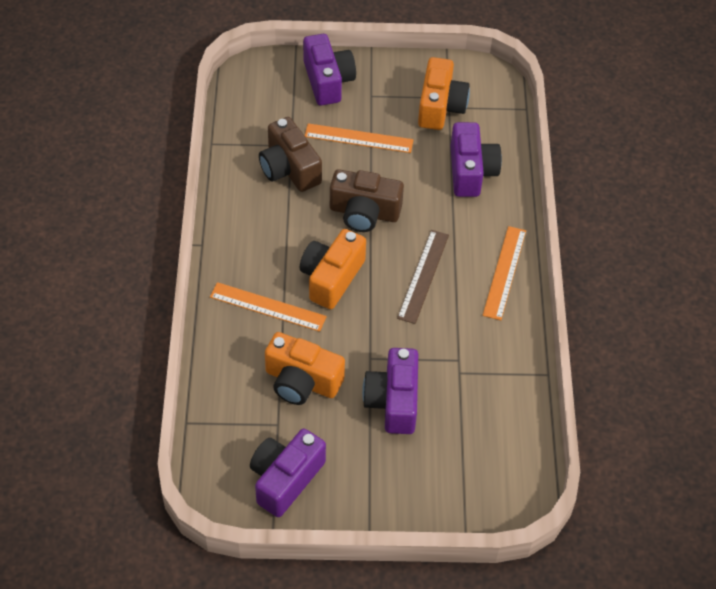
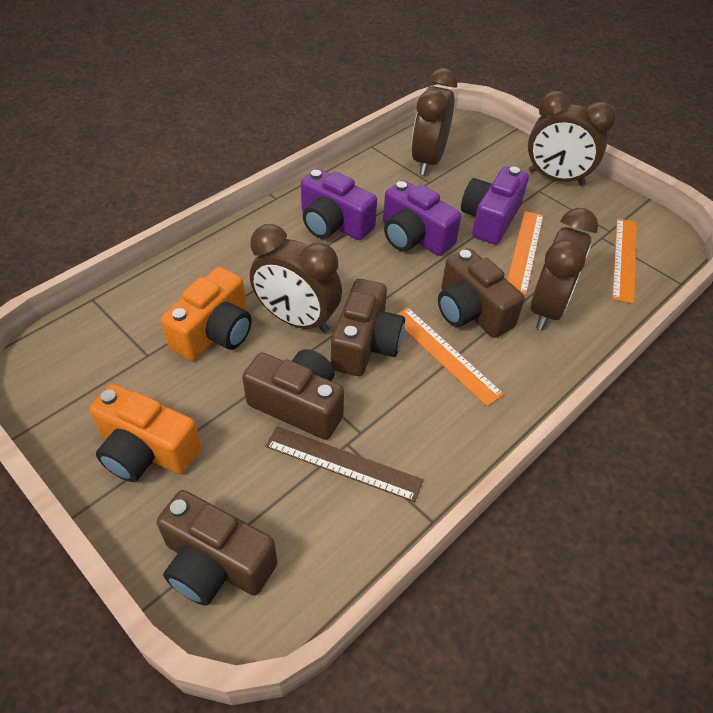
brown camera: 2 -> 4
brown clock: 0 -> 4
orange camera: 3 -> 2
purple camera: 4 -> 3

